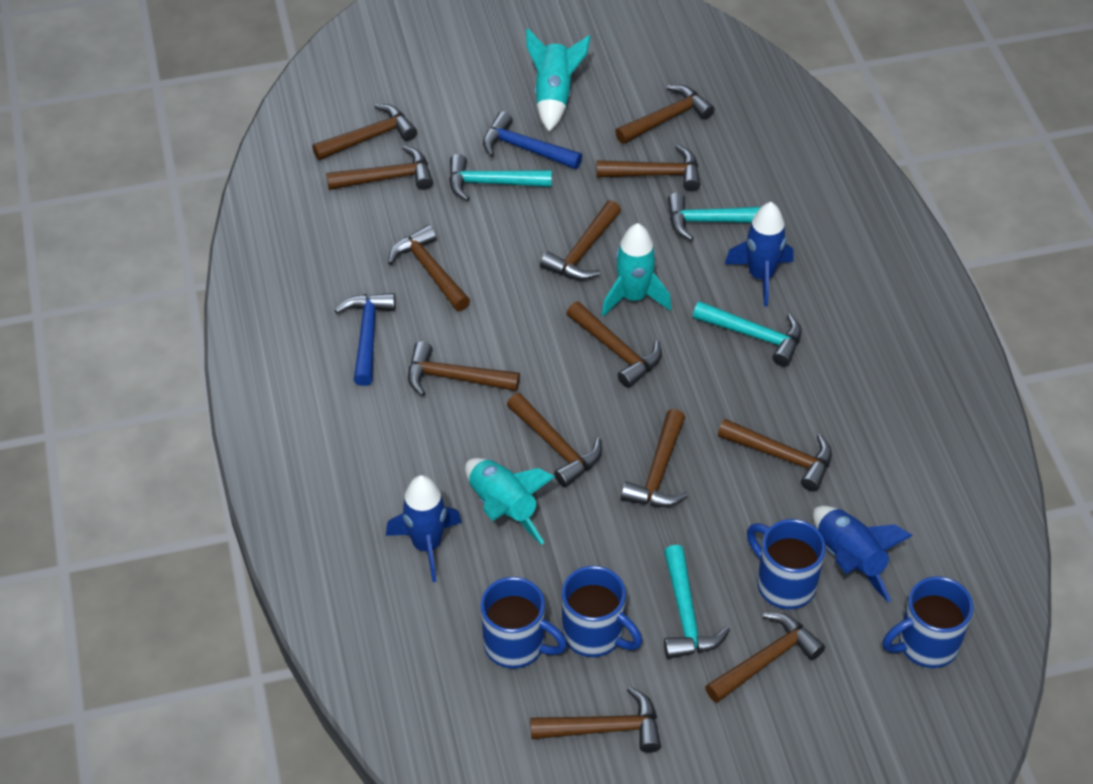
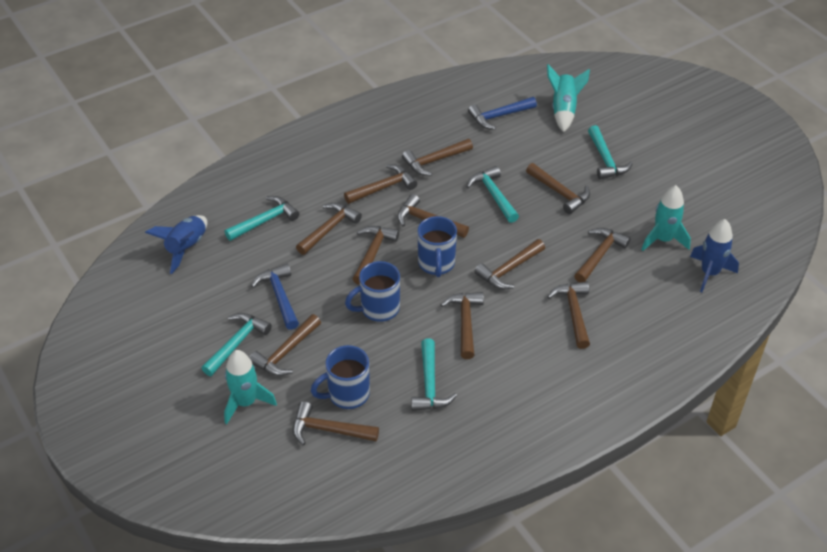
blue mug: 4 -> 3
blue rocket: 3 -> 2
brown hammer: 13 -> 12
turquoise hammer: 4 -> 5

